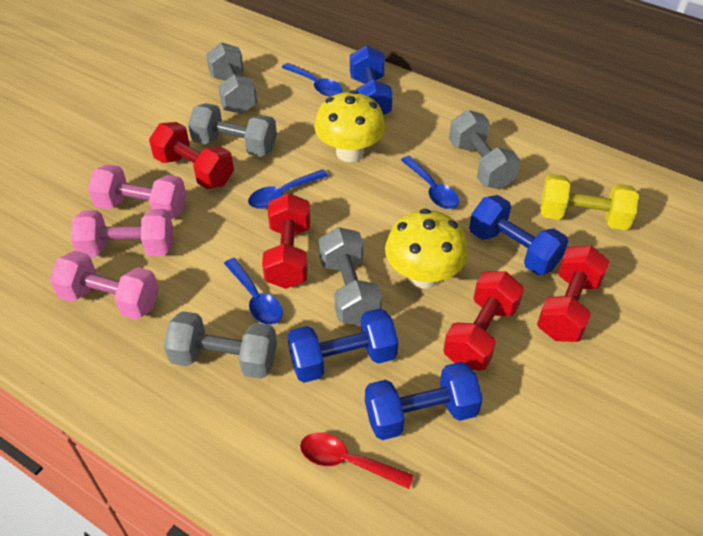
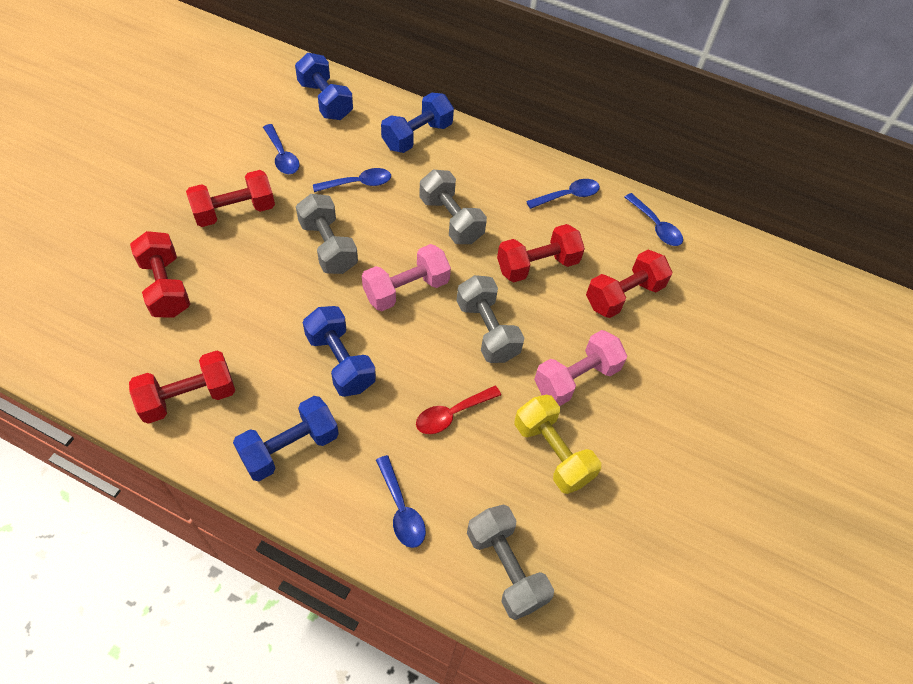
blue spoon: 4 -> 5
grey dumbbell: 5 -> 4
pink dumbbell: 3 -> 2
red dumbbell: 4 -> 5
yellow mushroom: 2 -> 0

